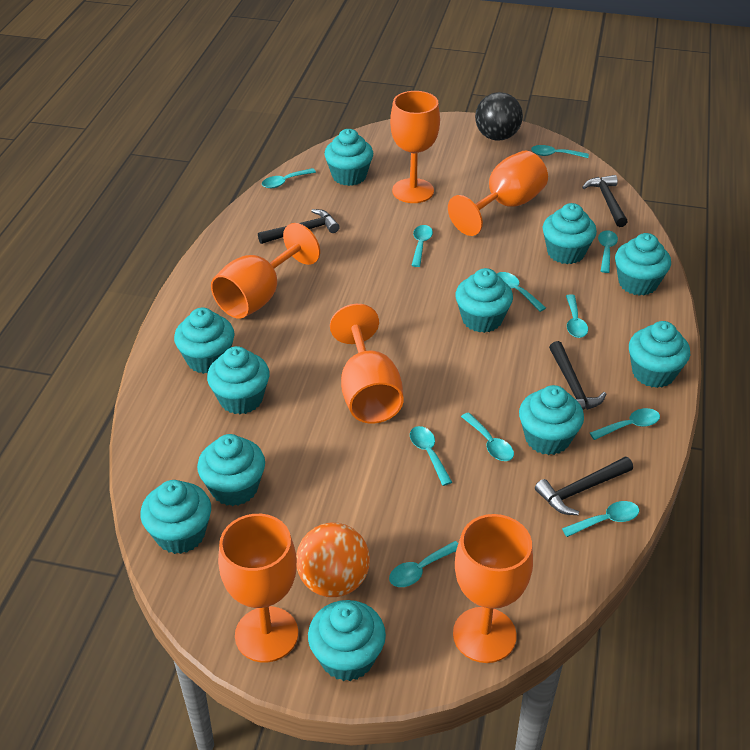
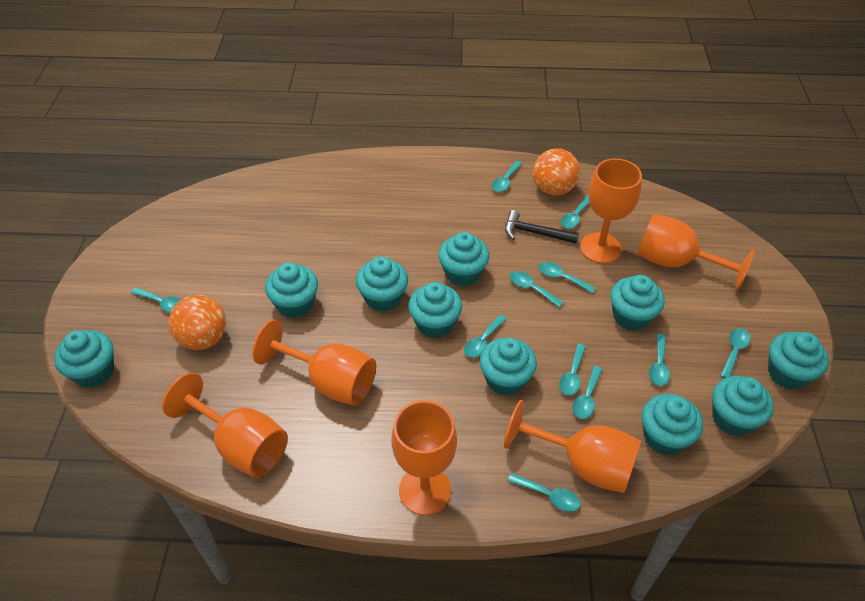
black ball: 1 -> 0
black hammer: 4 -> 1
orange ball: 1 -> 2
turquoise cupcake: 11 -> 10

